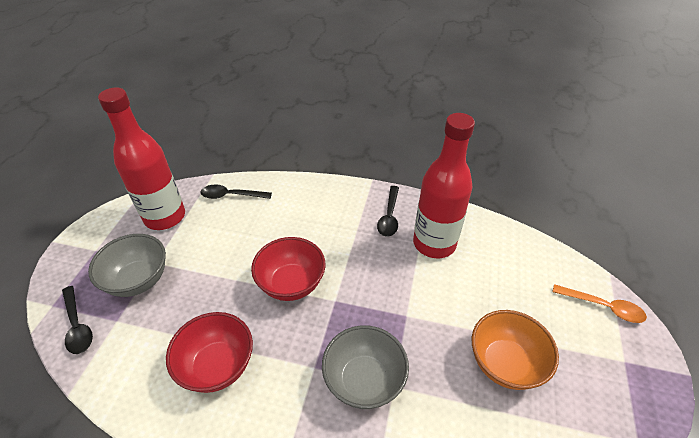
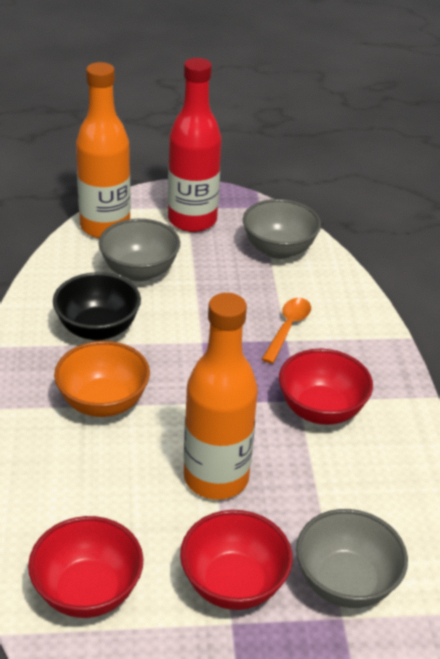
black bowl: 0 -> 1
black spoon: 3 -> 0
grey bowl: 2 -> 3
orange bottle: 0 -> 2
red bottle: 2 -> 1
red bowl: 2 -> 3

